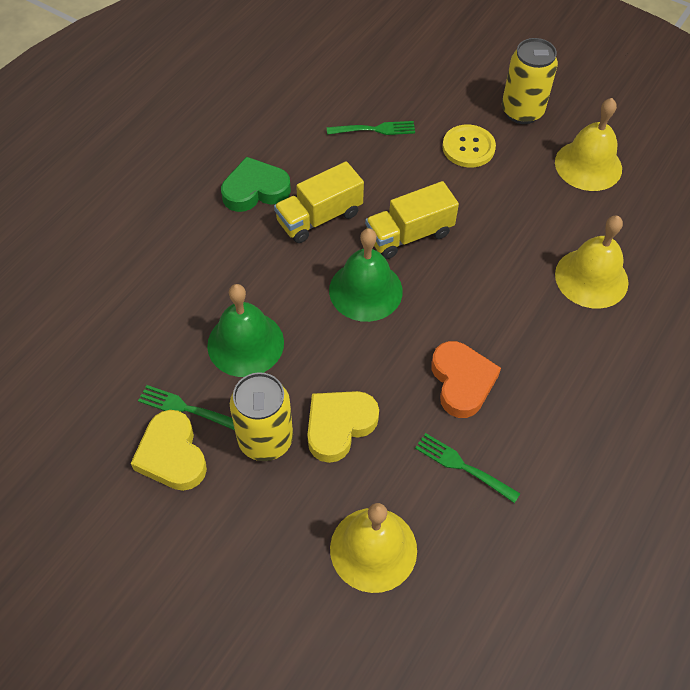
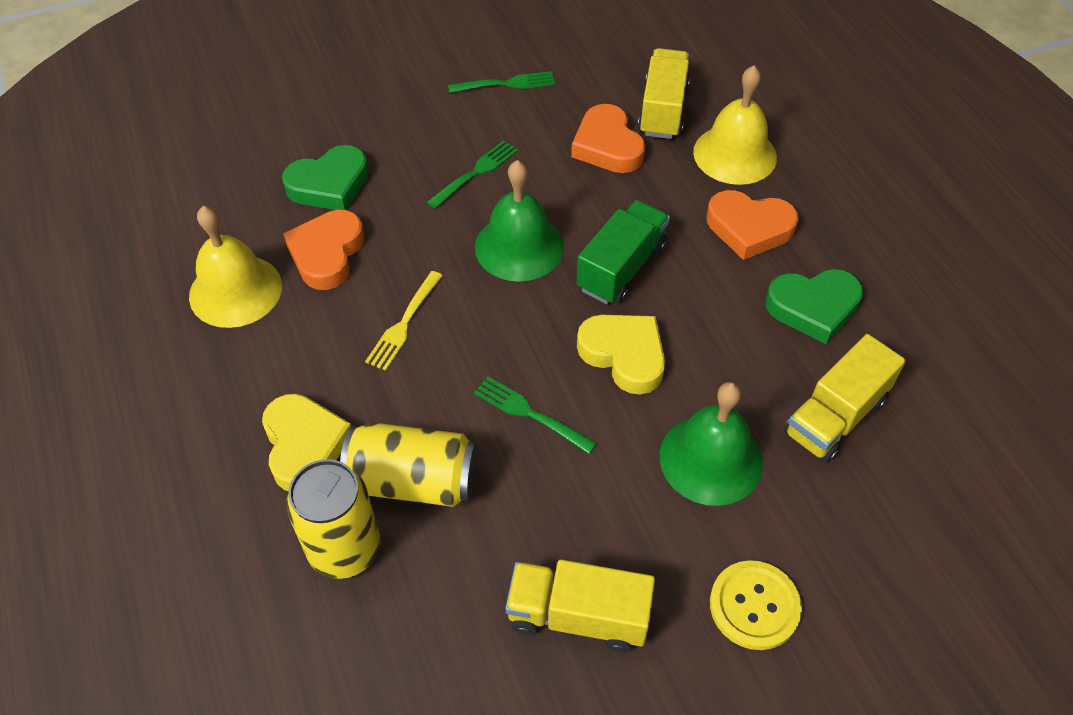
green heart: 1 -> 2
green truck: 0 -> 1
orange heart: 1 -> 3
yellow bell: 3 -> 2
yellow fork: 0 -> 1
yellow truck: 2 -> 3

